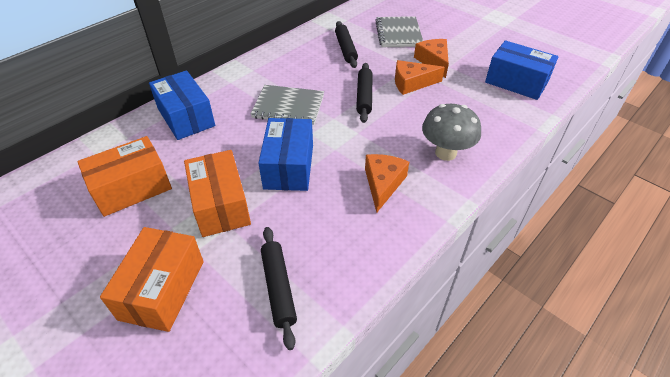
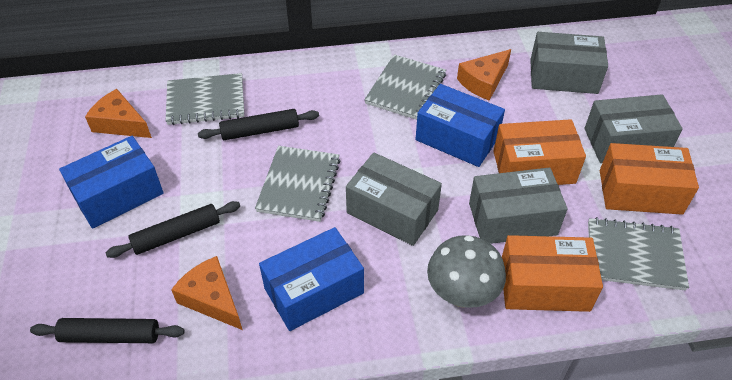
grey box: 0 -> 4
grey notebook: 2 -> 4

